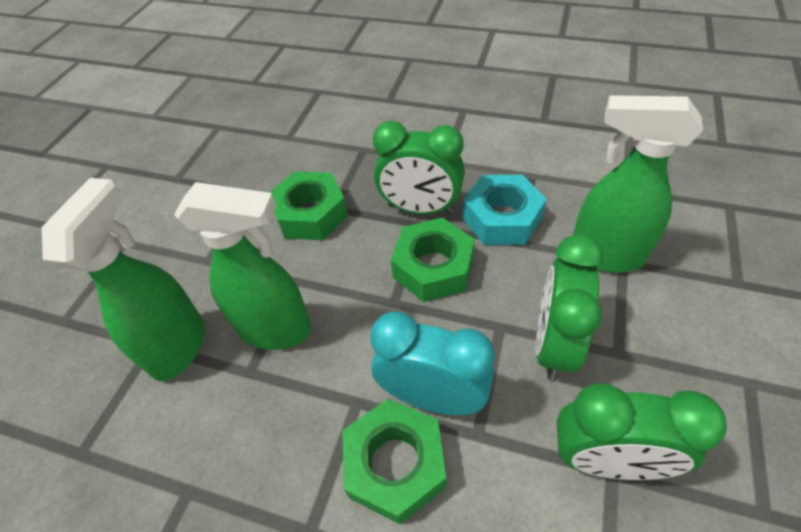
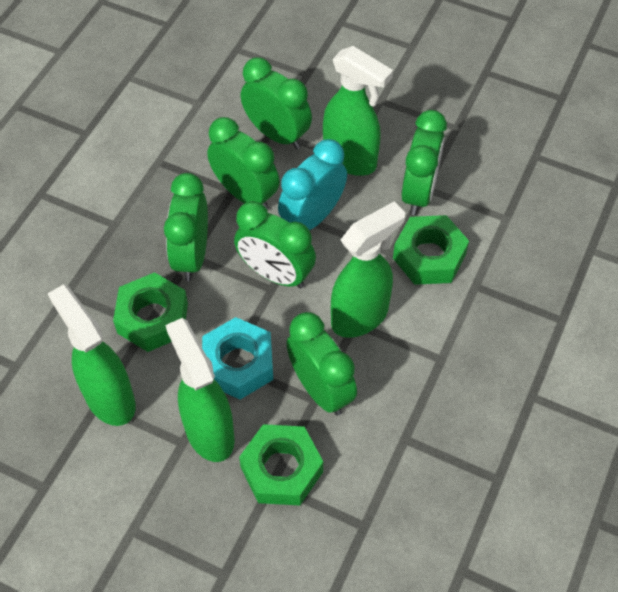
green clock: 3 -> 6
green spray bottle: 3 -> 4

